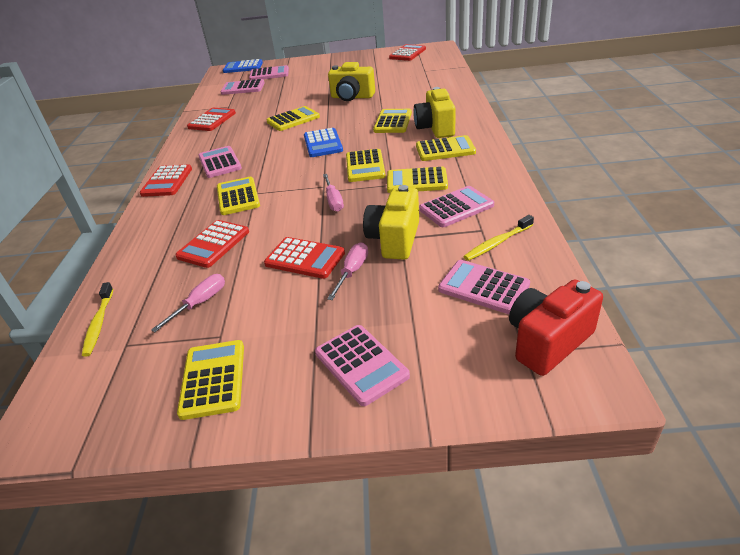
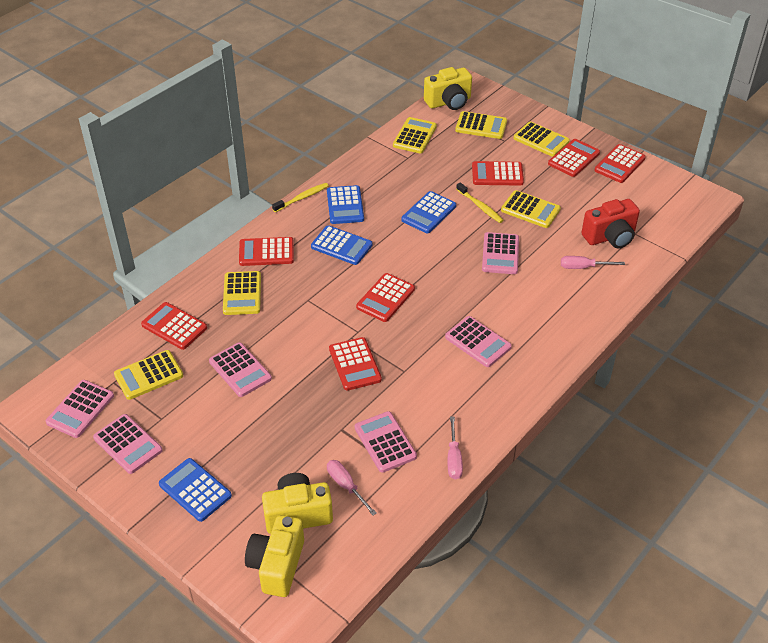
blue calculator: 2 -> 4
red calculator: 5 -> 7
yellow calculator: 7 -> 6

